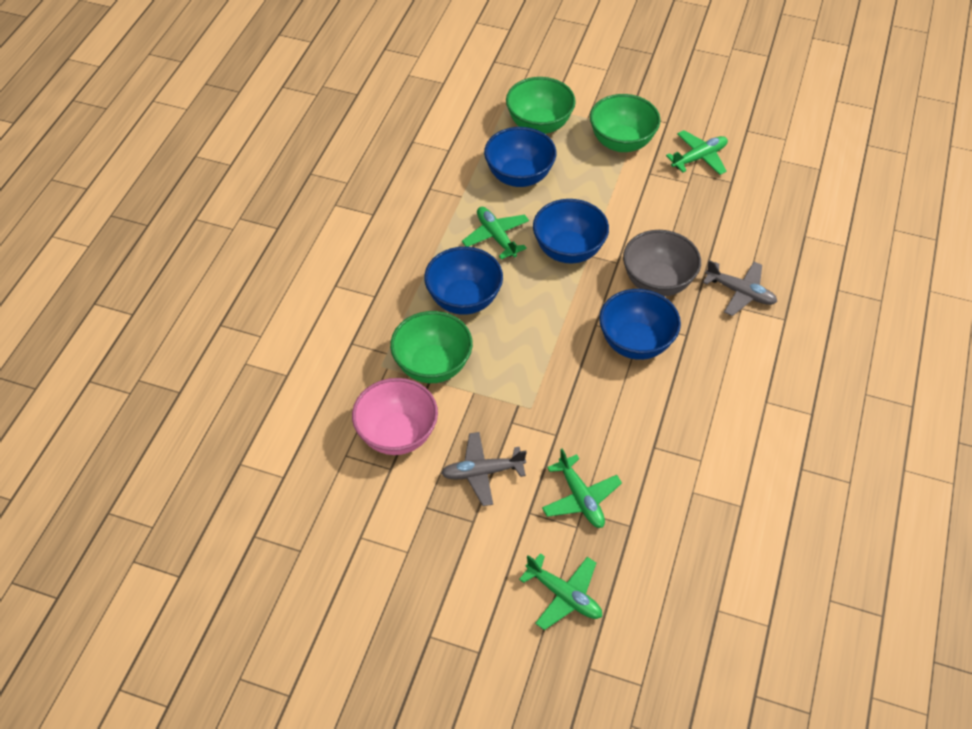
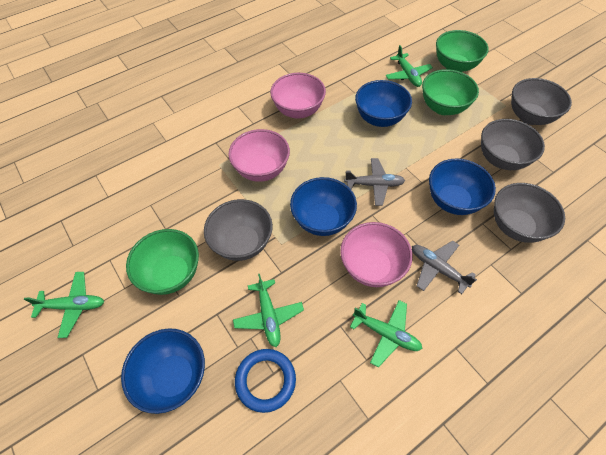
blue ring: 0 -> 1
grey bowl: 1 -> 4
pink bowl: 1 -> 3

